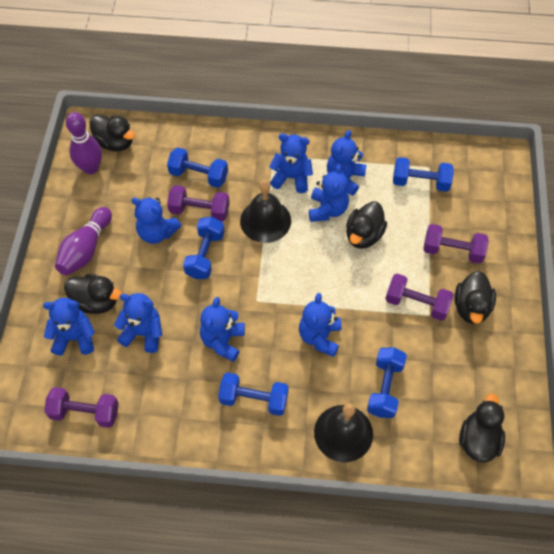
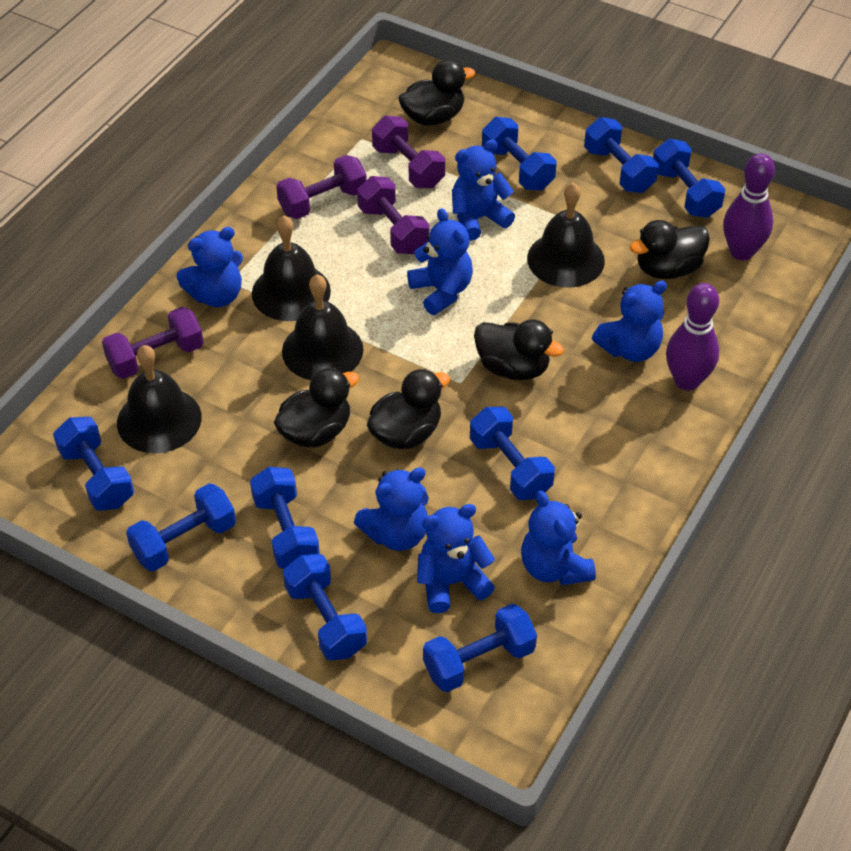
black bell: 2 -> 4
blue dumbbell: 5 -> 9
blue teddy bear: 8 -> 7

